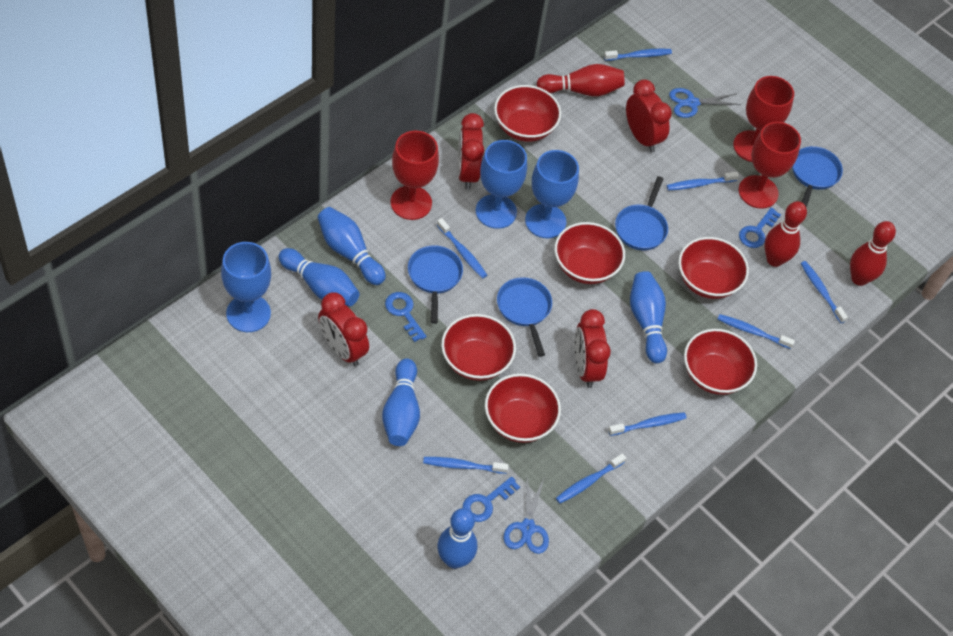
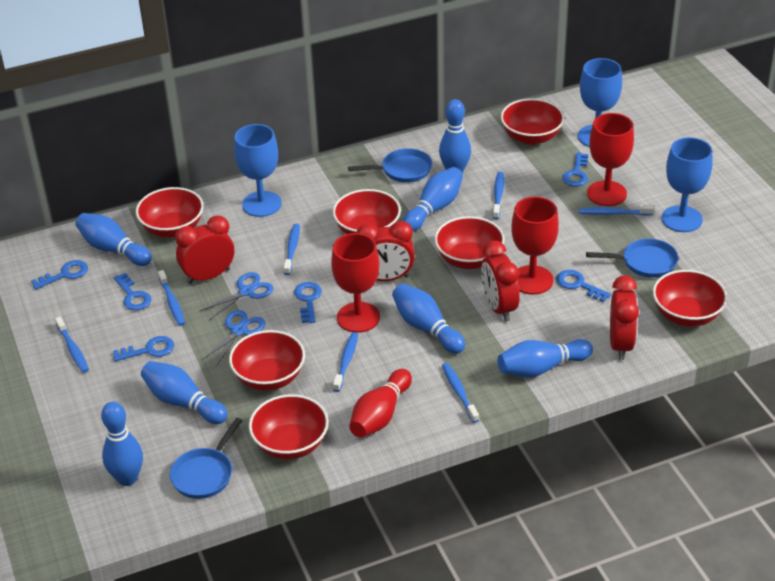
blue bowling pin: 5 -> 7
blue key: 3 -> 6
blue pan: 4 -> 3
blue toothbrush: 8 -> 7
red bowl: 6 -> 7
red bowling pin: 3 -> 1

